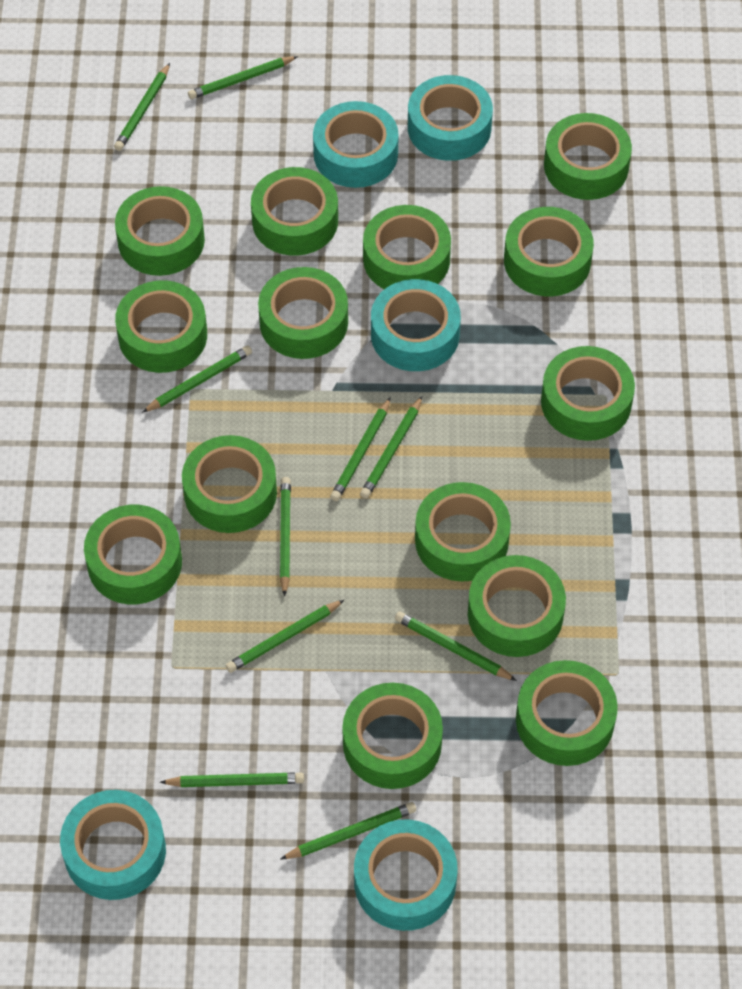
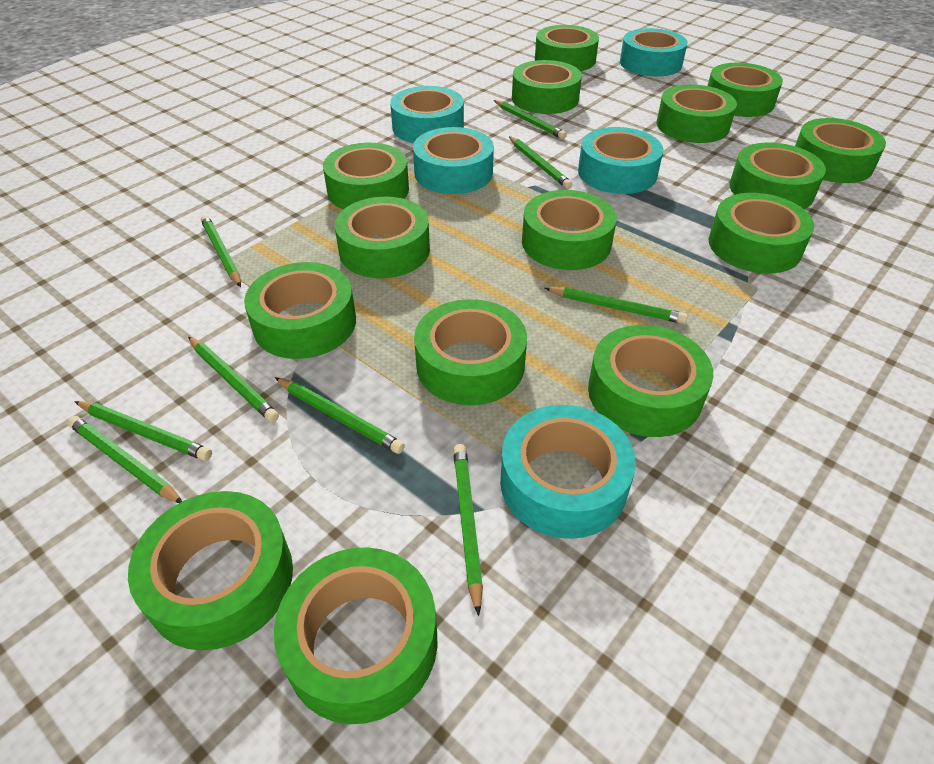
green pencil: 10 -> 9
green tape: 14 -> 15

